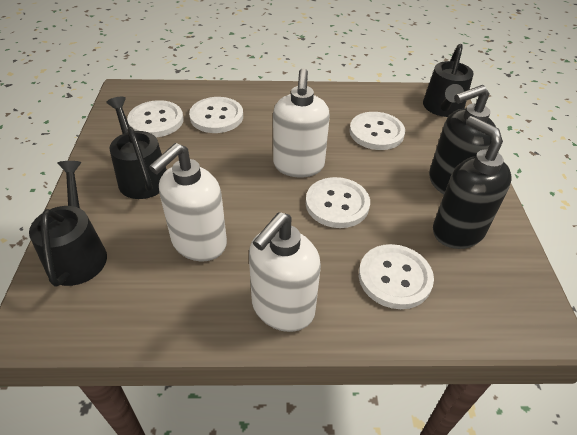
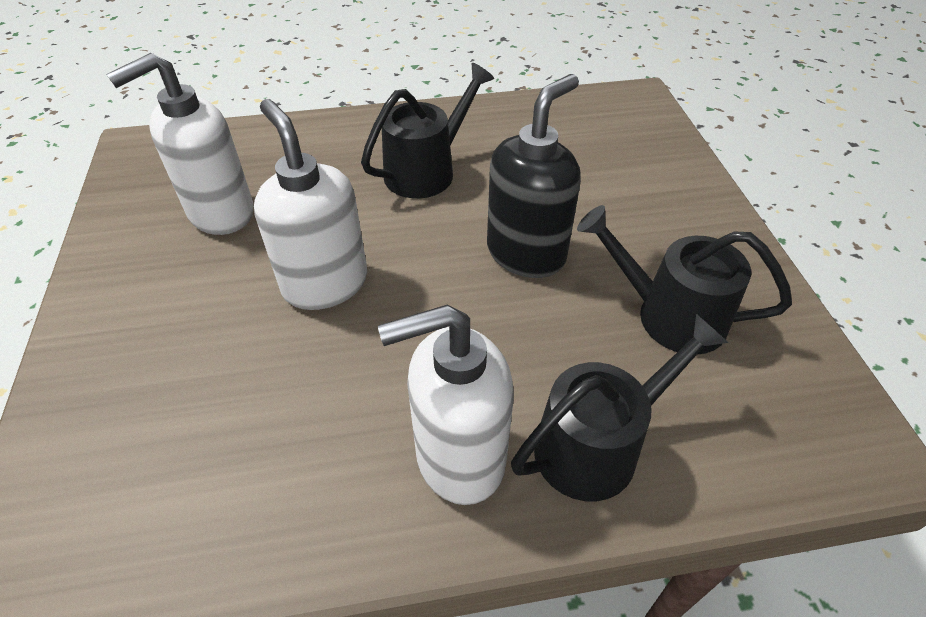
black soap dispenser: 2 -> 1
white button: 5 -> 0

